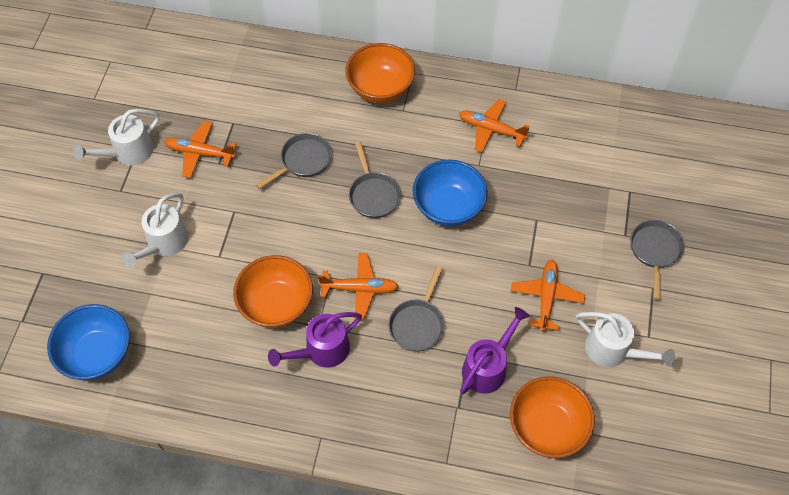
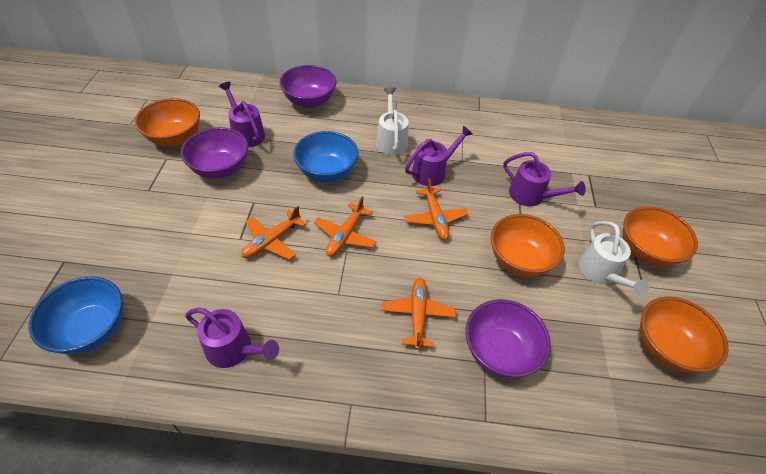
grey pan: 4 -> 0
orange bowl: 3 -> 4
purple bowl: 0 -> 3
purple watering can: 2 -> 4
white watering can: 3 -> 2

